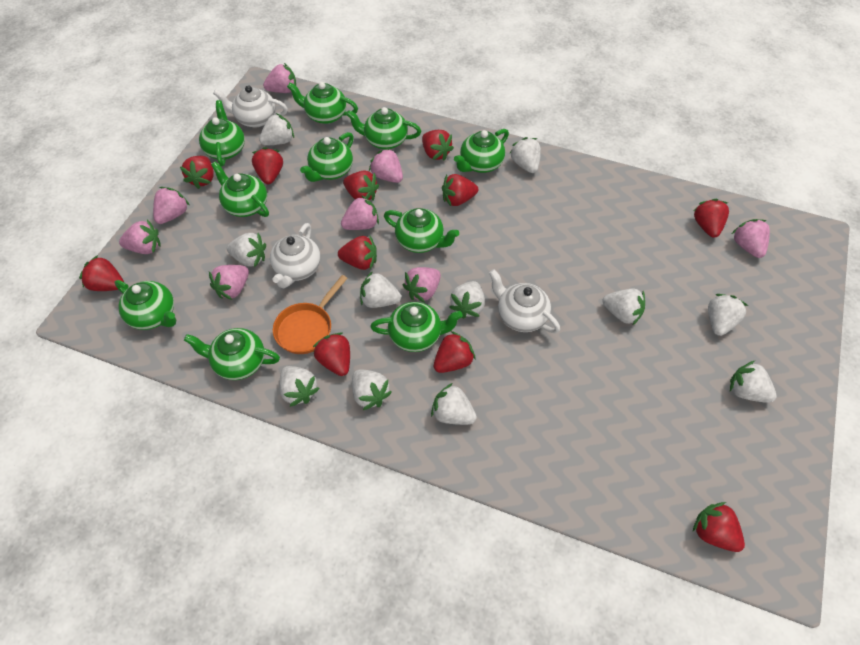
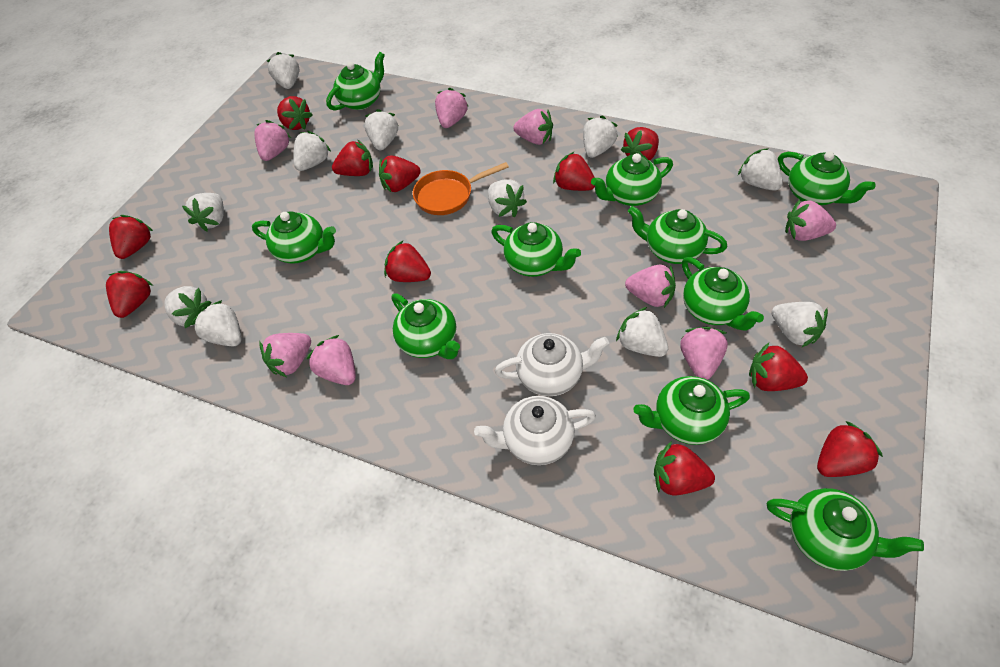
white teapot: 3 -> 2

